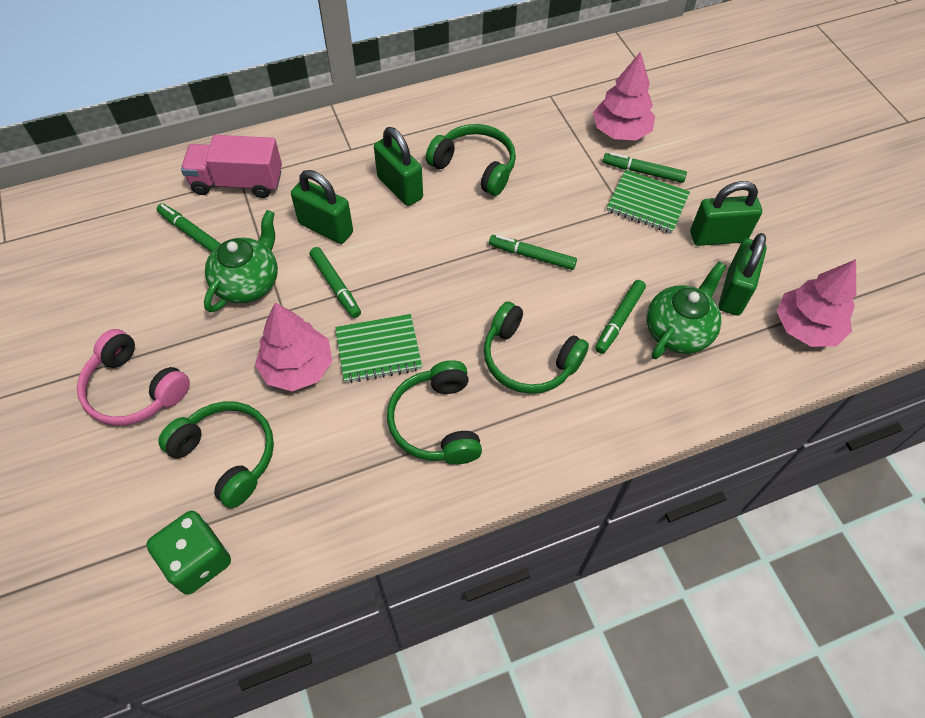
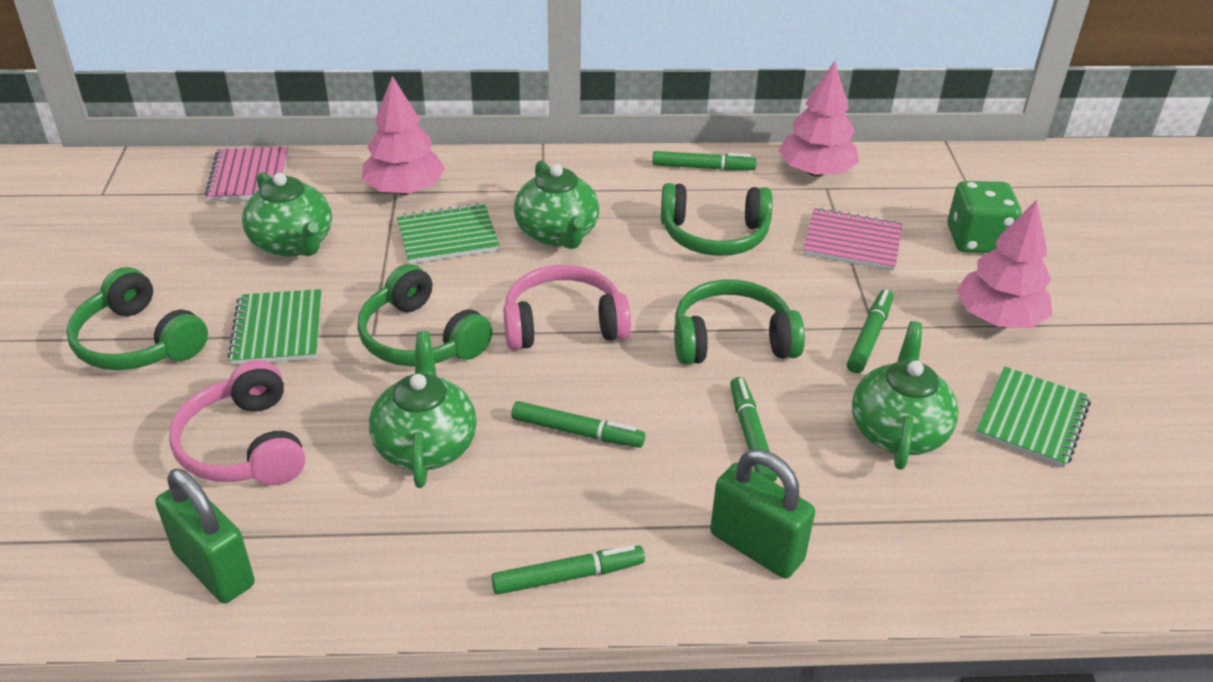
green notebook: 2 -> 3
green padlock: 4 -> 2
green teapot: 2 -> 4
pink headphones: 1 -> 2
pink notebook: 0 -> 2
pink truck: 1 -> 0

